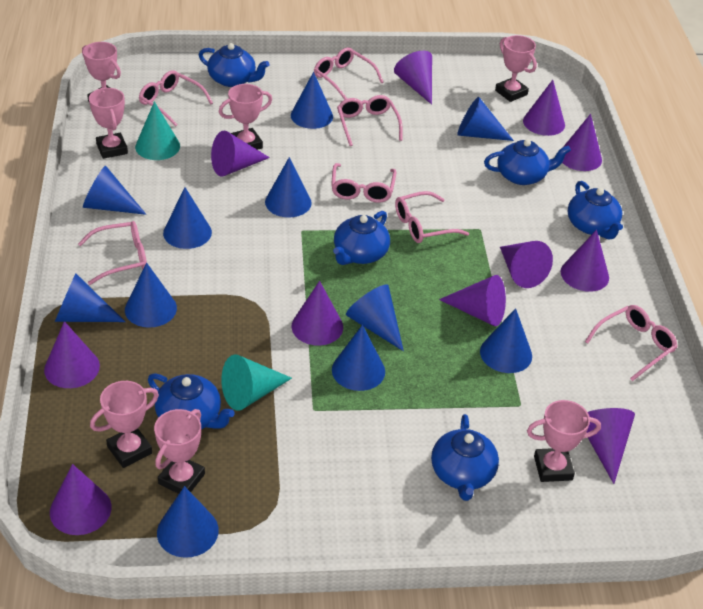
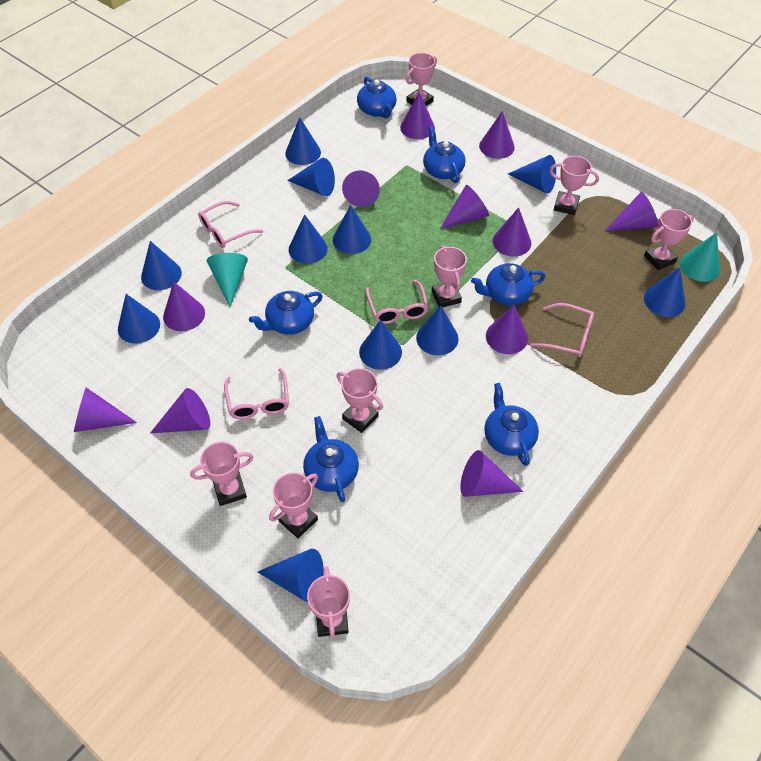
pink glasses: 7 -> 4
pink trophy: 7 -> 8

